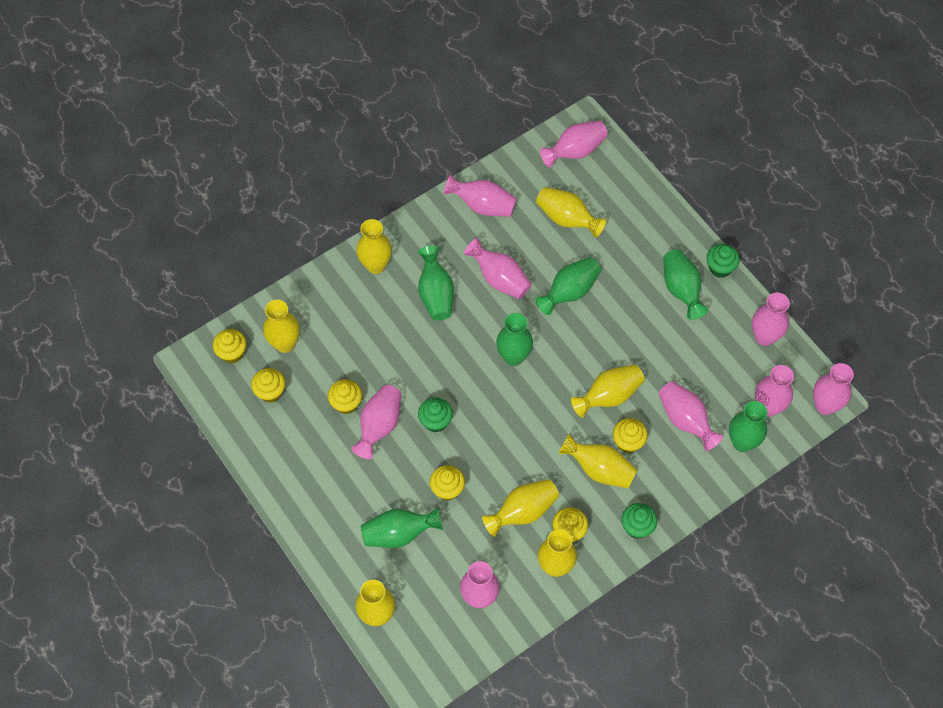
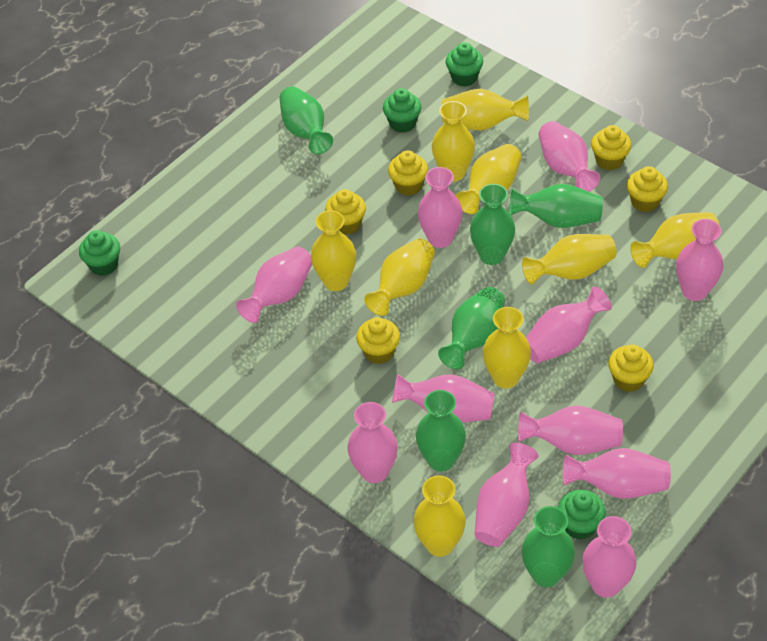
green cupcake: 3 -> 4
pink vase: 9 -> 11
yellow vase: 8 -> 9

